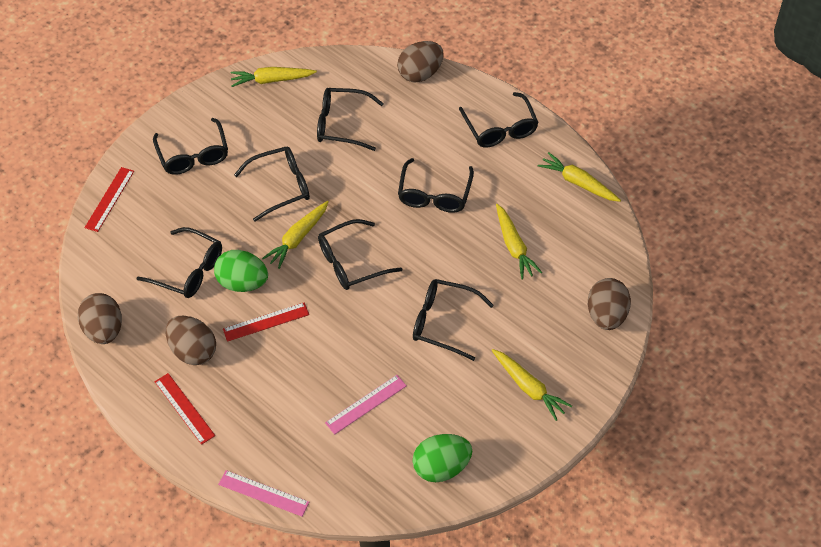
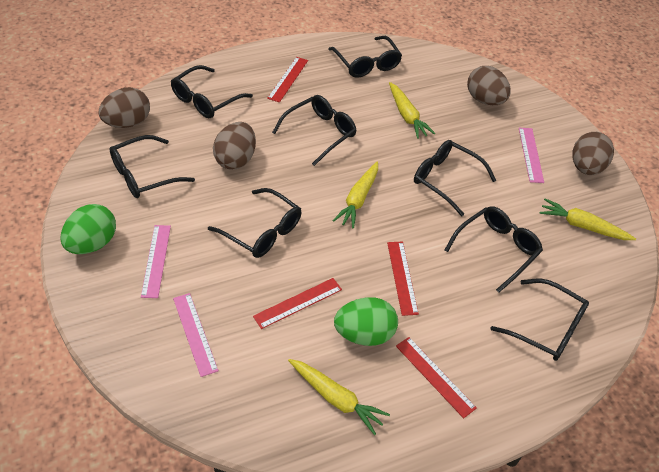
pink ruler: 2 -> 3
red ruler: 3 -> 4
yellow carrot: 5 -> 4

